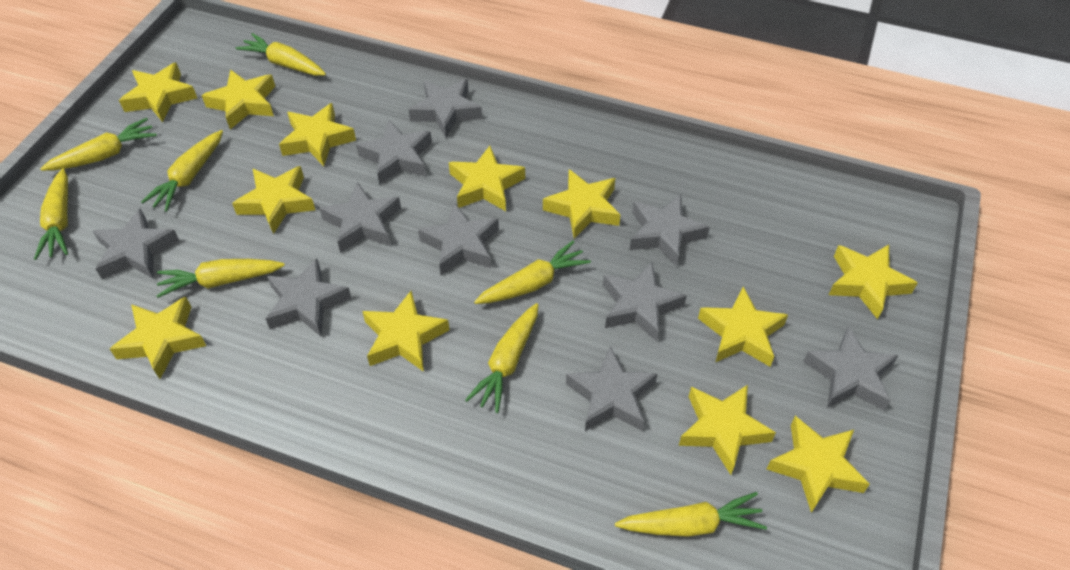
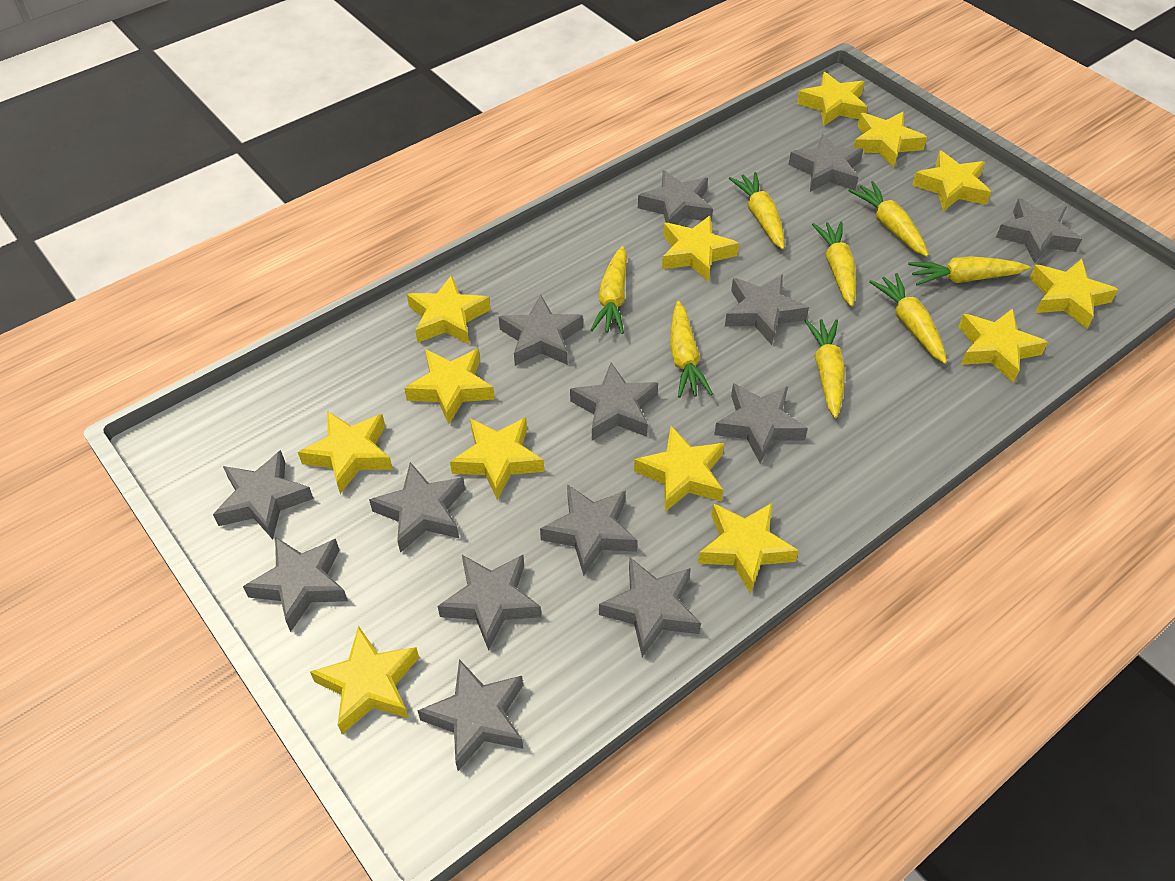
grey star: 10 -> 14
yellow star: 12 -> 13

